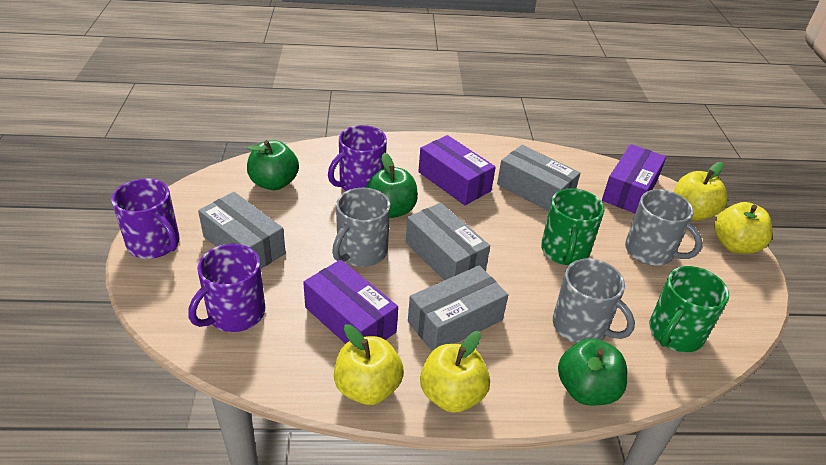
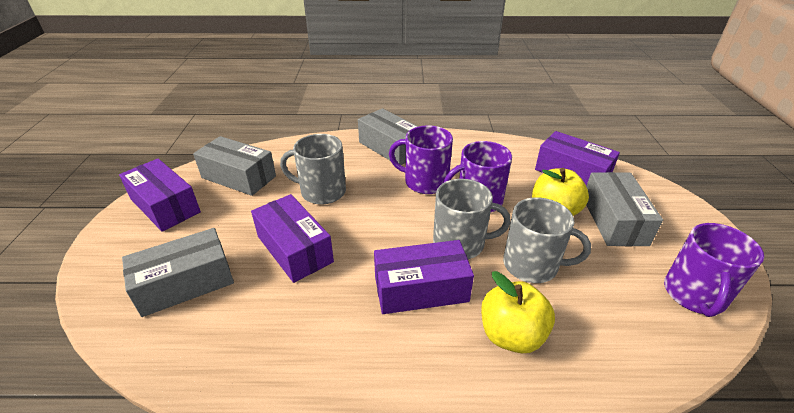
green apple: 3 -> 0
green mug: 2 -> 0
purple box: 3 -> 4
yellow apple: 4 -> 2

